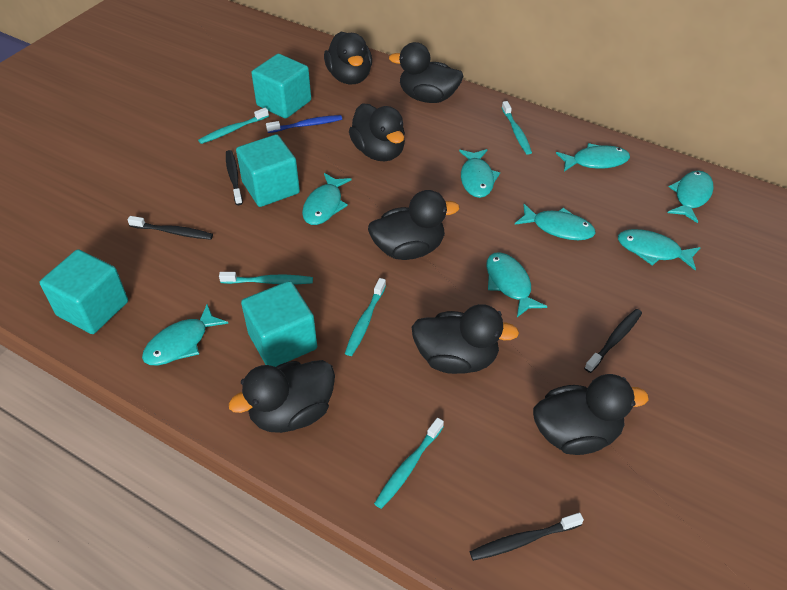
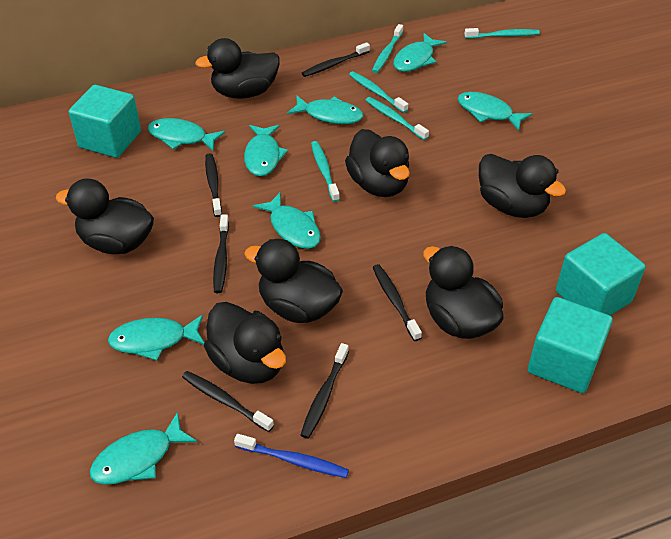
black toothbrush: 4 -> 6
turquoise cube: 4 -> 3

